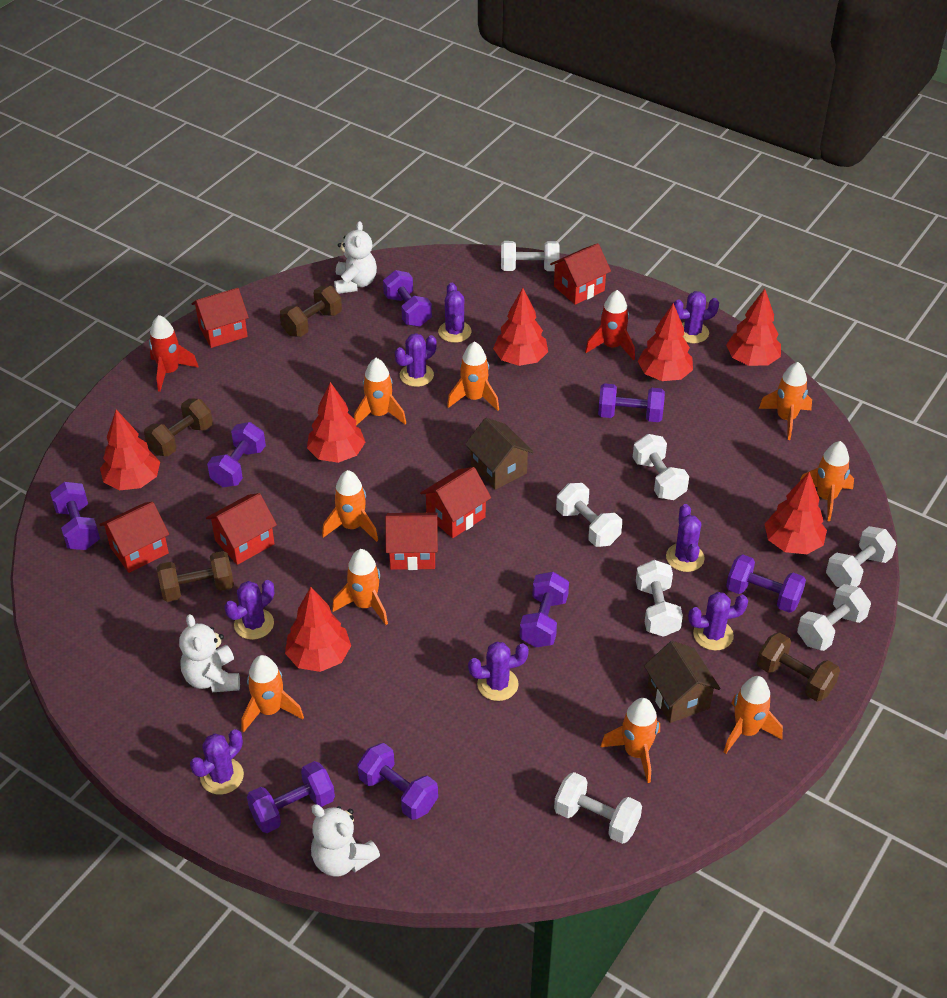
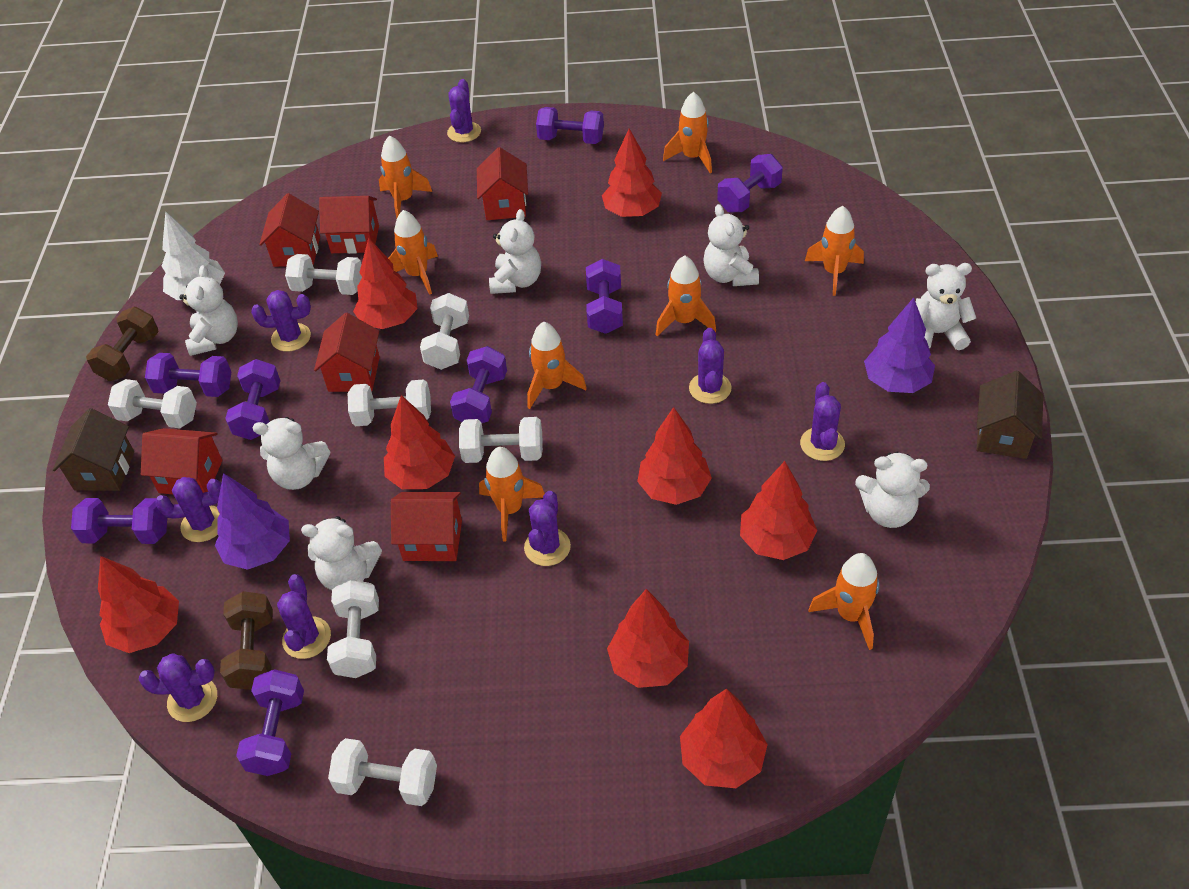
brown dumbbell: 4 -> 2
orange rocket: 9 -> 8
purple tree: 0 -> 2
red rocket: 2 -> 0
red tree: 7 -> 8
white teddy bear: 3 -> 7
white tree: 0 -> 1

